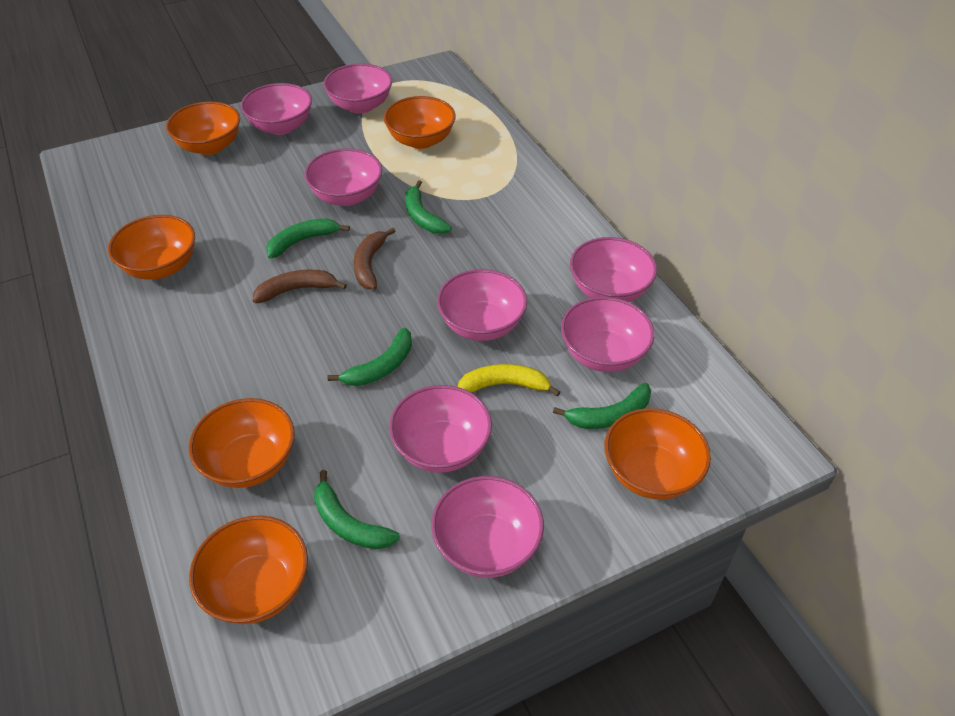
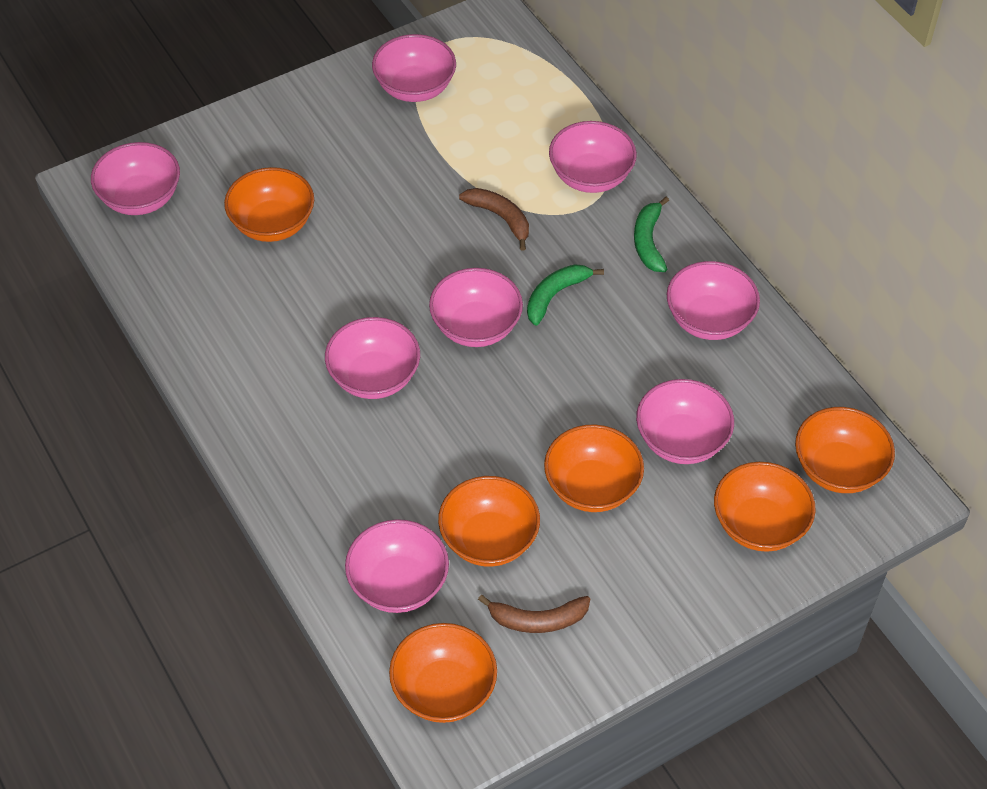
green banana: 5 -> 2
yellow banana: 1 -> 0

